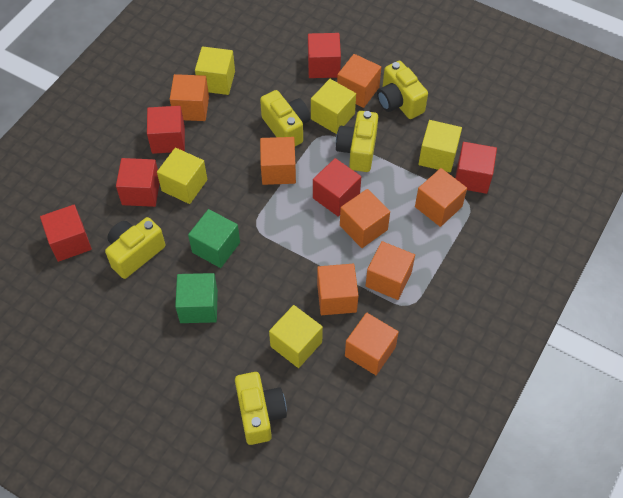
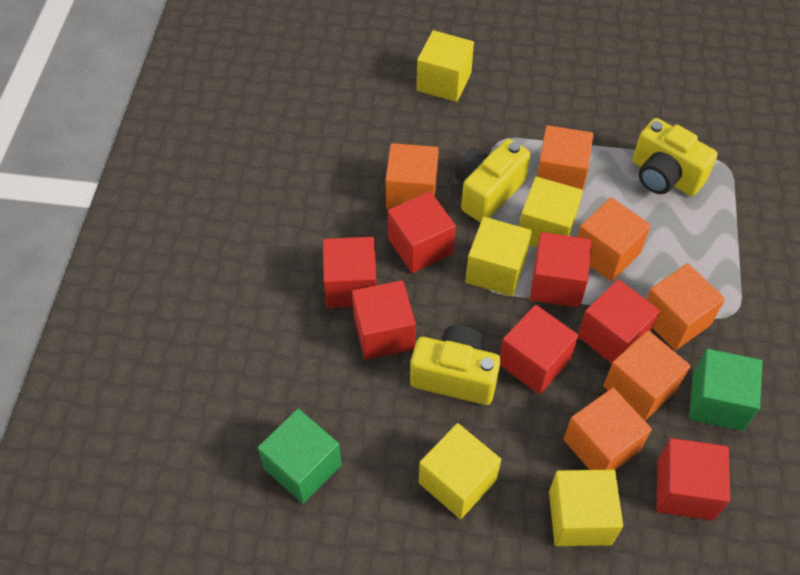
orange cube: 8 -> 6
red cube: 6 -> 7
yellow camera: 5 -> 3

